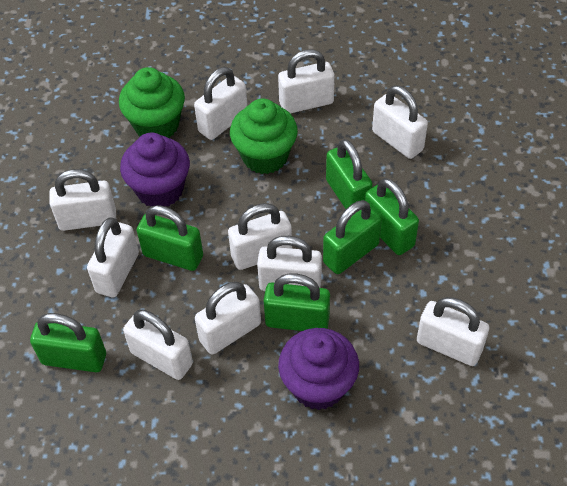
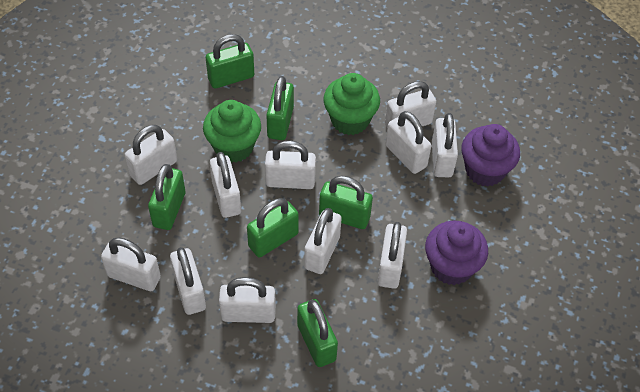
white padlock: 10 -> 11

